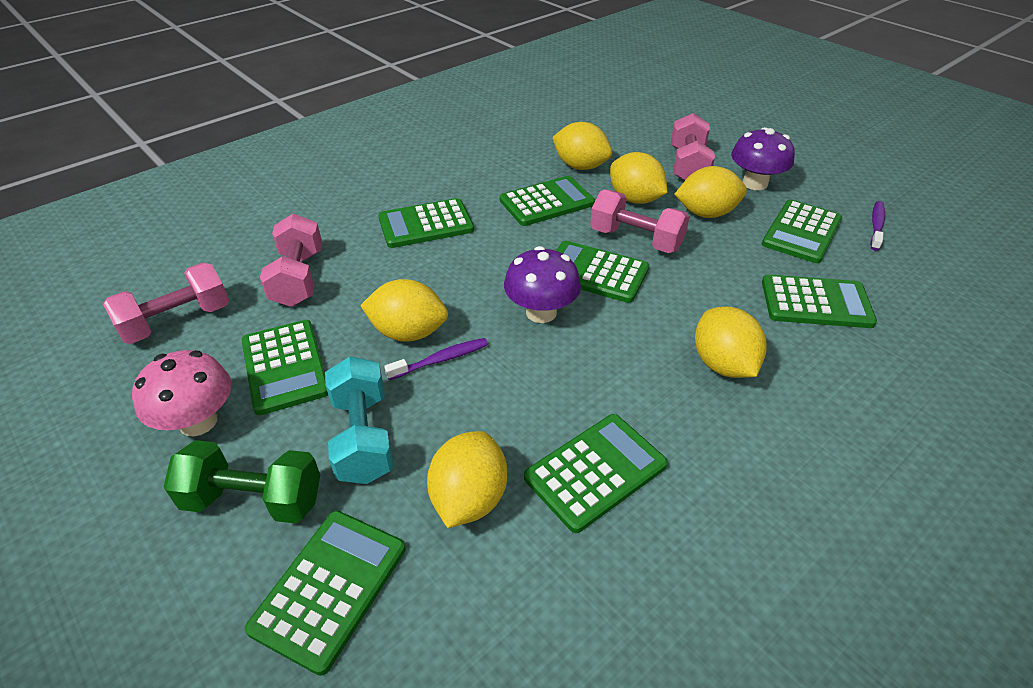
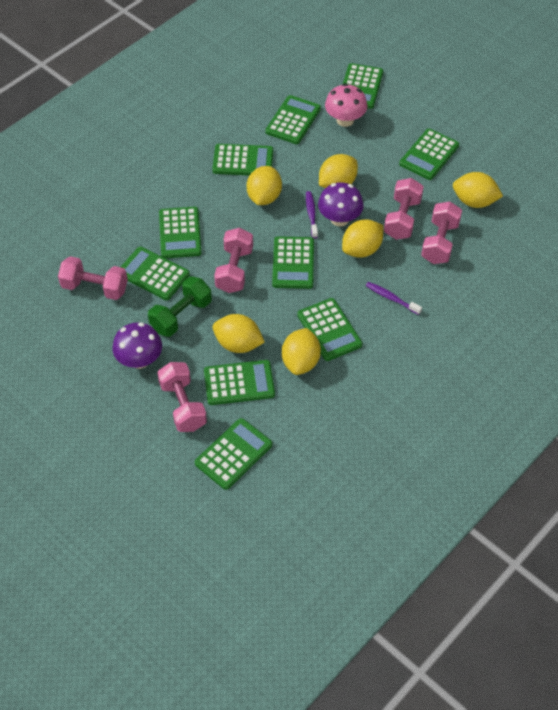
green calculator: 8 -> 10
pink dumbbell: 4 -> 5
turquoise dumbbell: 1 -> 0

